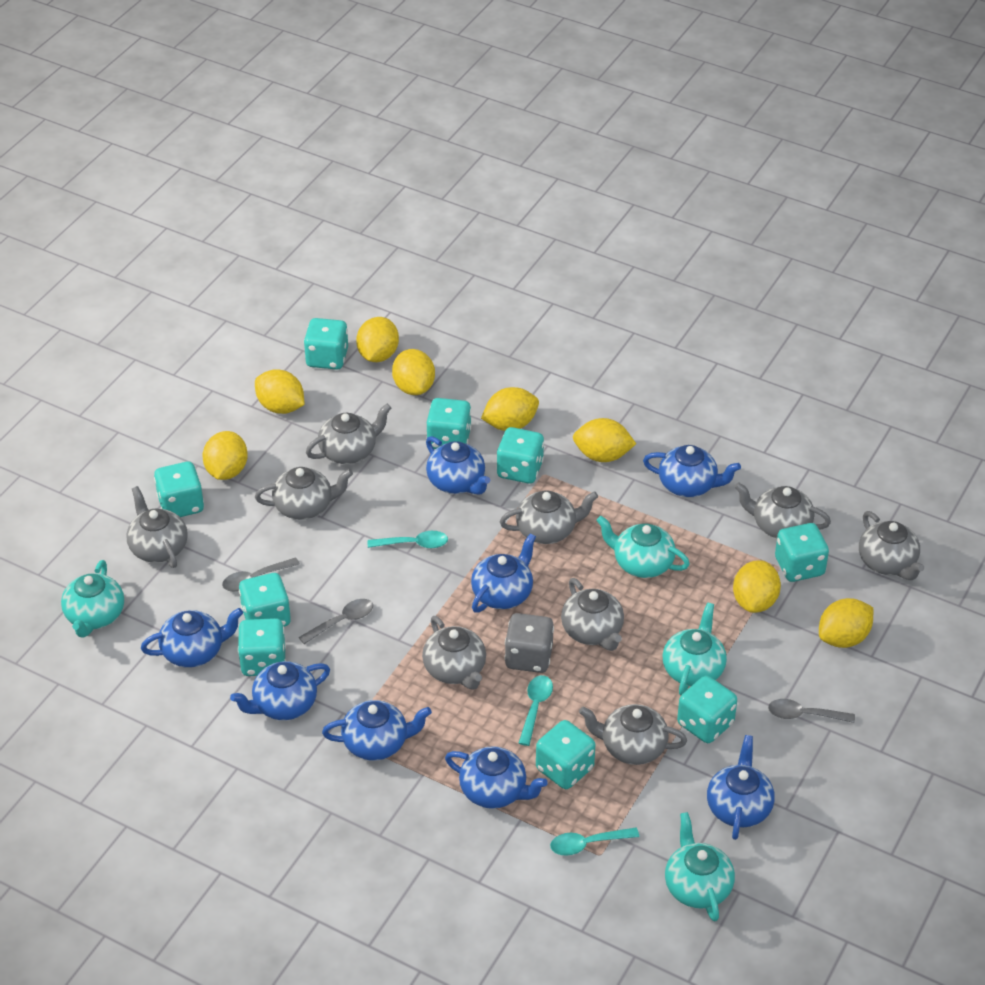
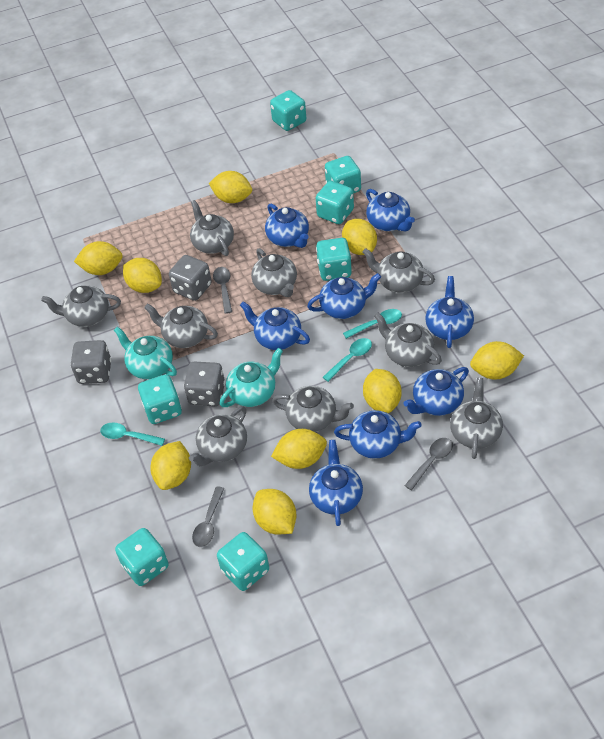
grey dice: 1 -> 3
turquoise dice: 9 -> 7
turquoise teapot: 4 -> 2
yellow lemon: 8 -> 9

